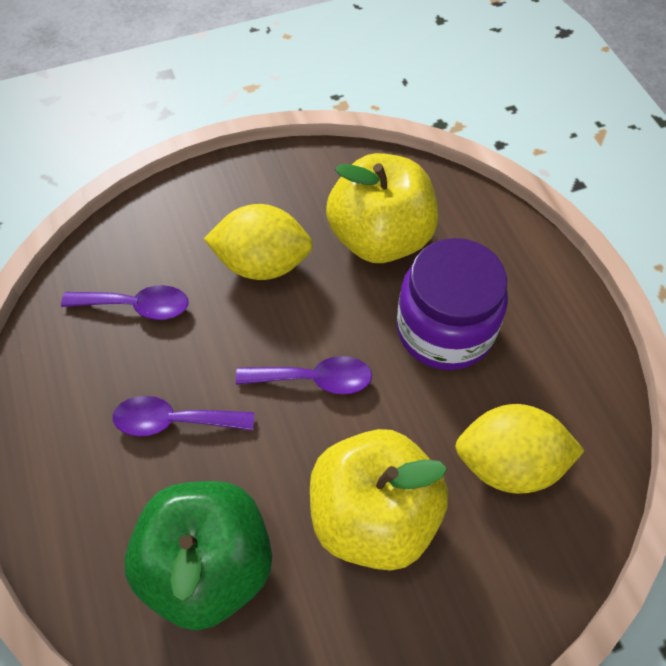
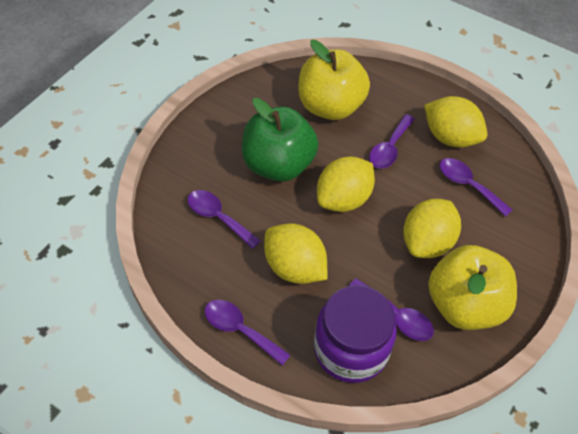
purple spoon: 3 -> 5
yellow lemon: 2 -> 4

